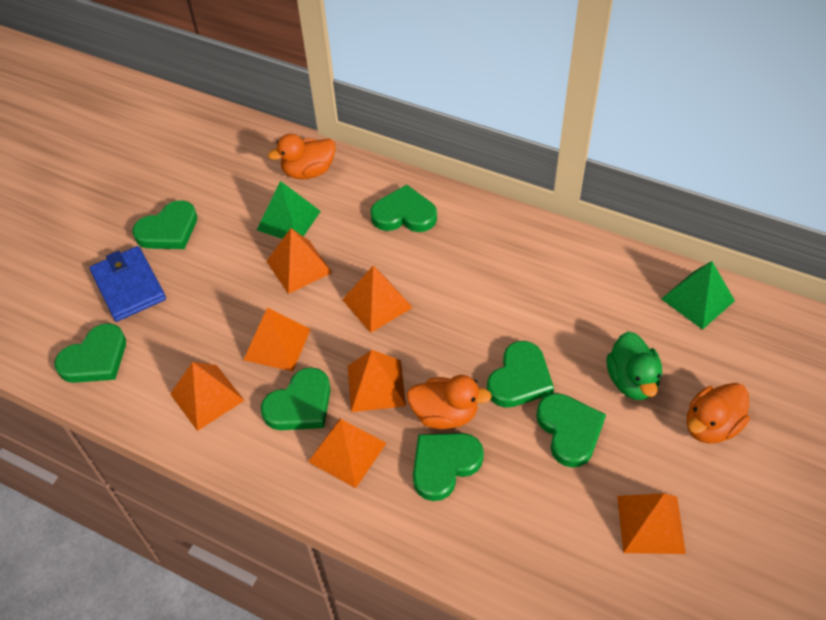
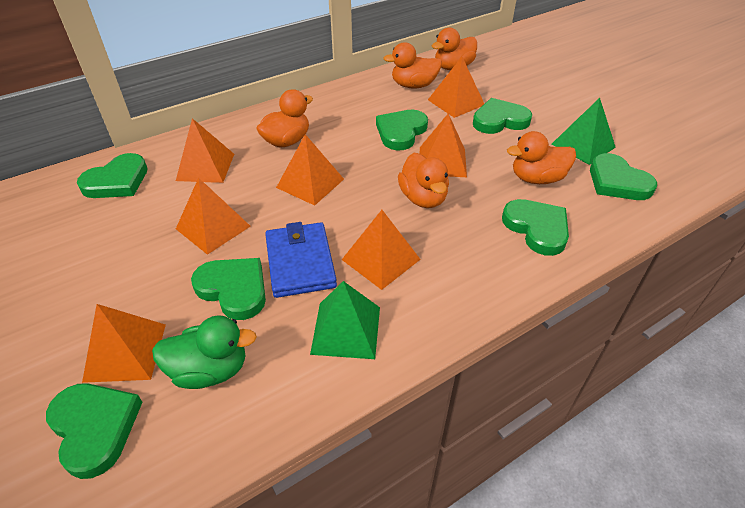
orange duck: 3 -> 5

